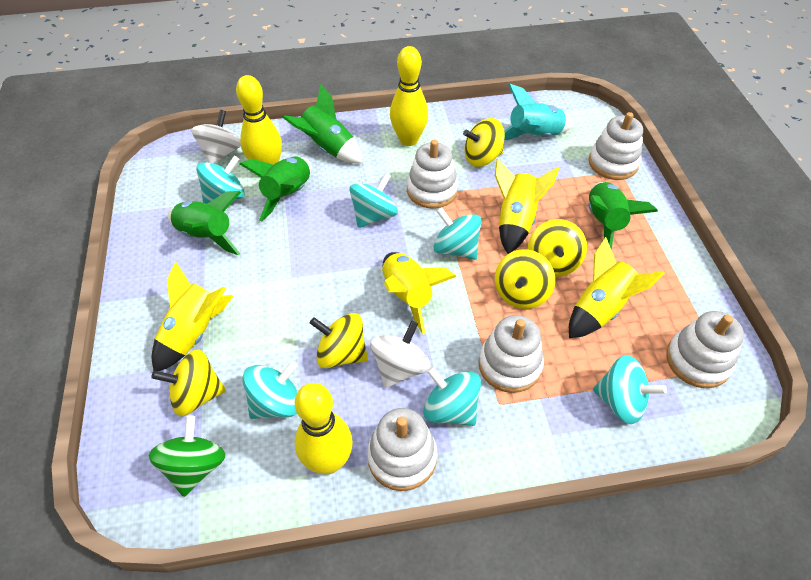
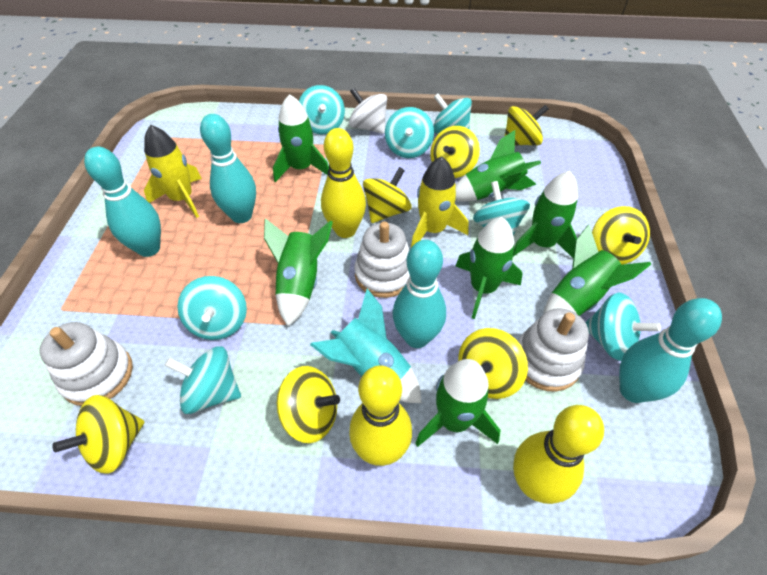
green rocket: 4 -> 7
green spinning top: 1 -> 0
turquoise bowling pin: 0 -> 4
turquoise spinning top: 6 -> 7
white spinning top: 2 -> 1
white stacking toy: 5 -> 3
yellow rocket: 4 -> 2
yellow spinning top: 5 -> 7

